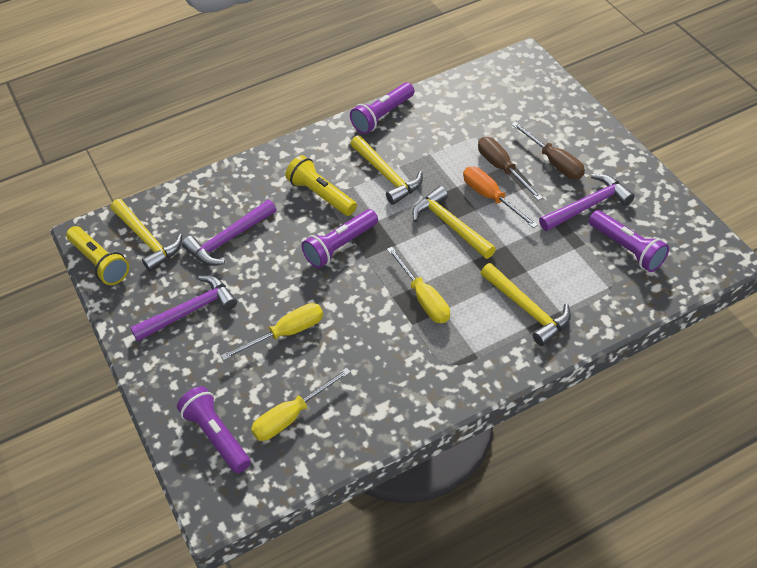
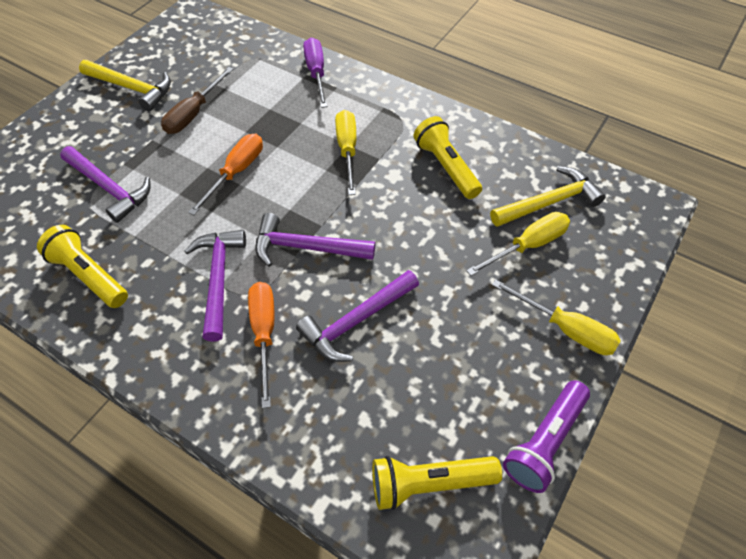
brown screwdriver: 2 -> 1
orange screwdriver: 1 -> 2
purple flashlight: 4 -> 1
purple hammer: 3 -> 4
purple screwdriver: 0 -> 1
yellow flashlight: 2 -> 3
yellow hammer: 4 -> 2

